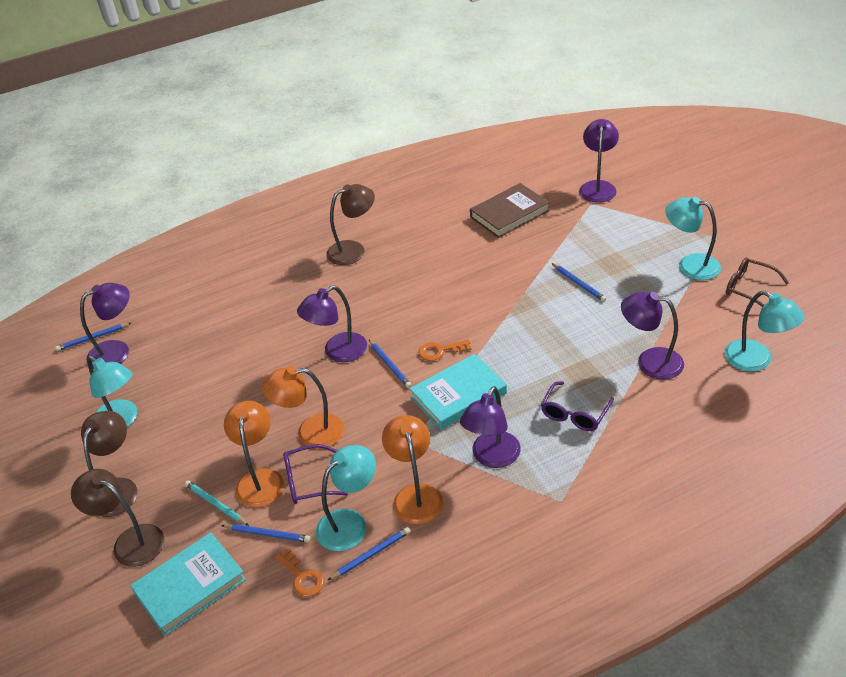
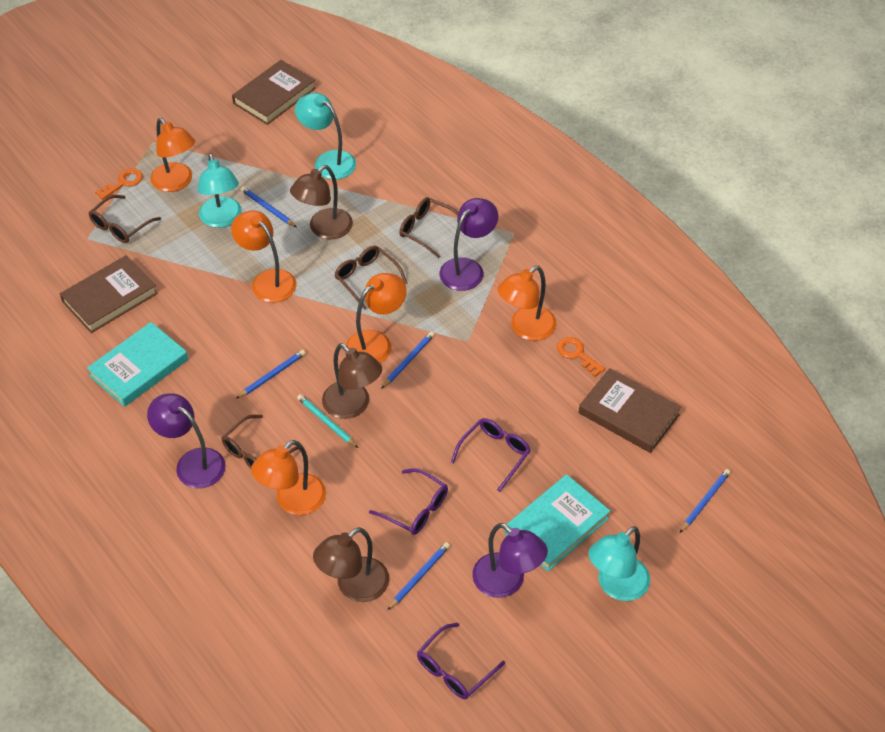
brown book: 1 -> 3
brown glasses: 1 -> 4
orange lamp: 3 -> 5
purple glasses: 2 -> 3
purple lamp: 5 -> 3
turquoise lamp: 4 -> 3

